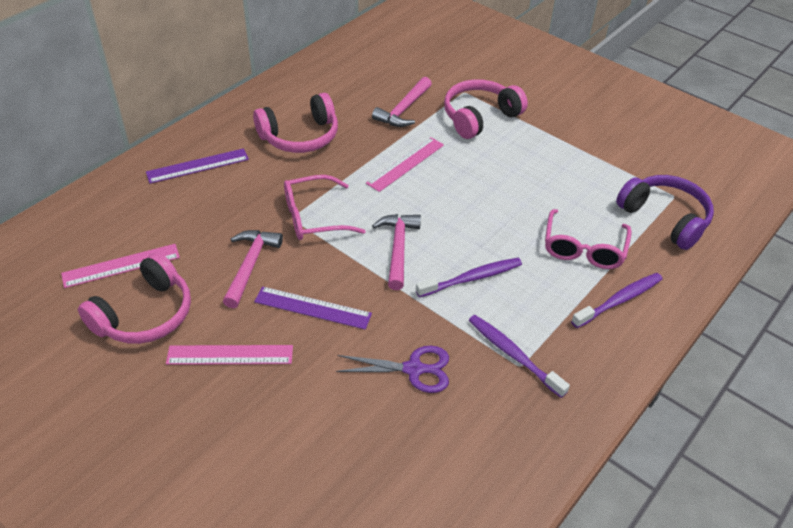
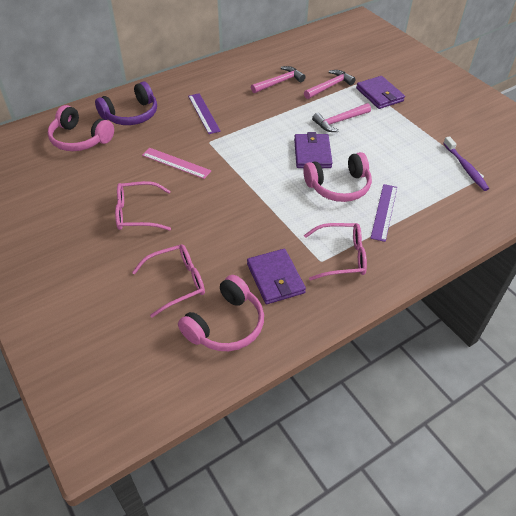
pink glasses: 2 -> 3
pink ruler: 3 -> 1
purple scissors: 1 -> 0
purple toothbrush: 3 -> 1
purple wallet: 0 -> 3

